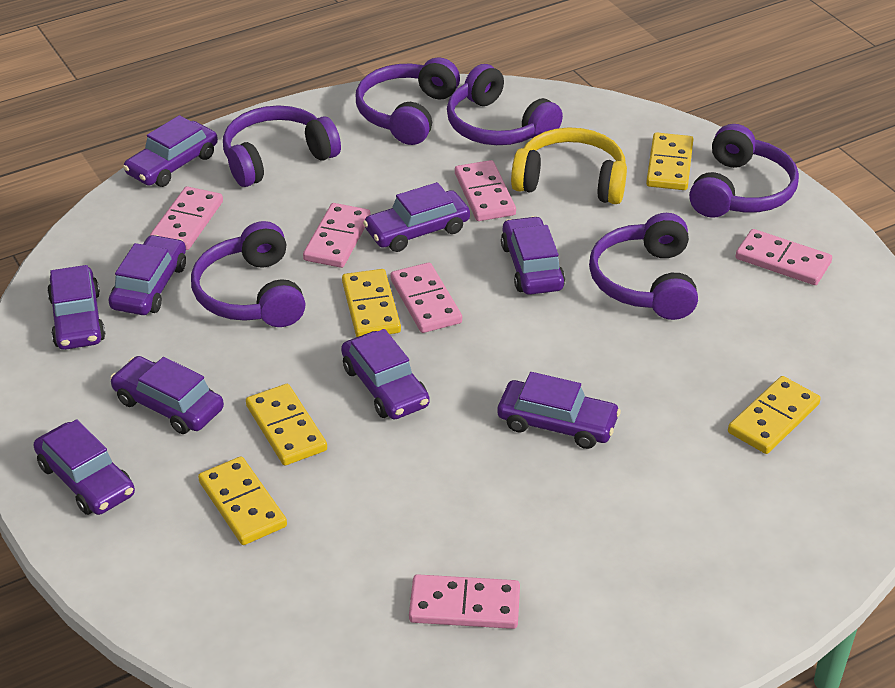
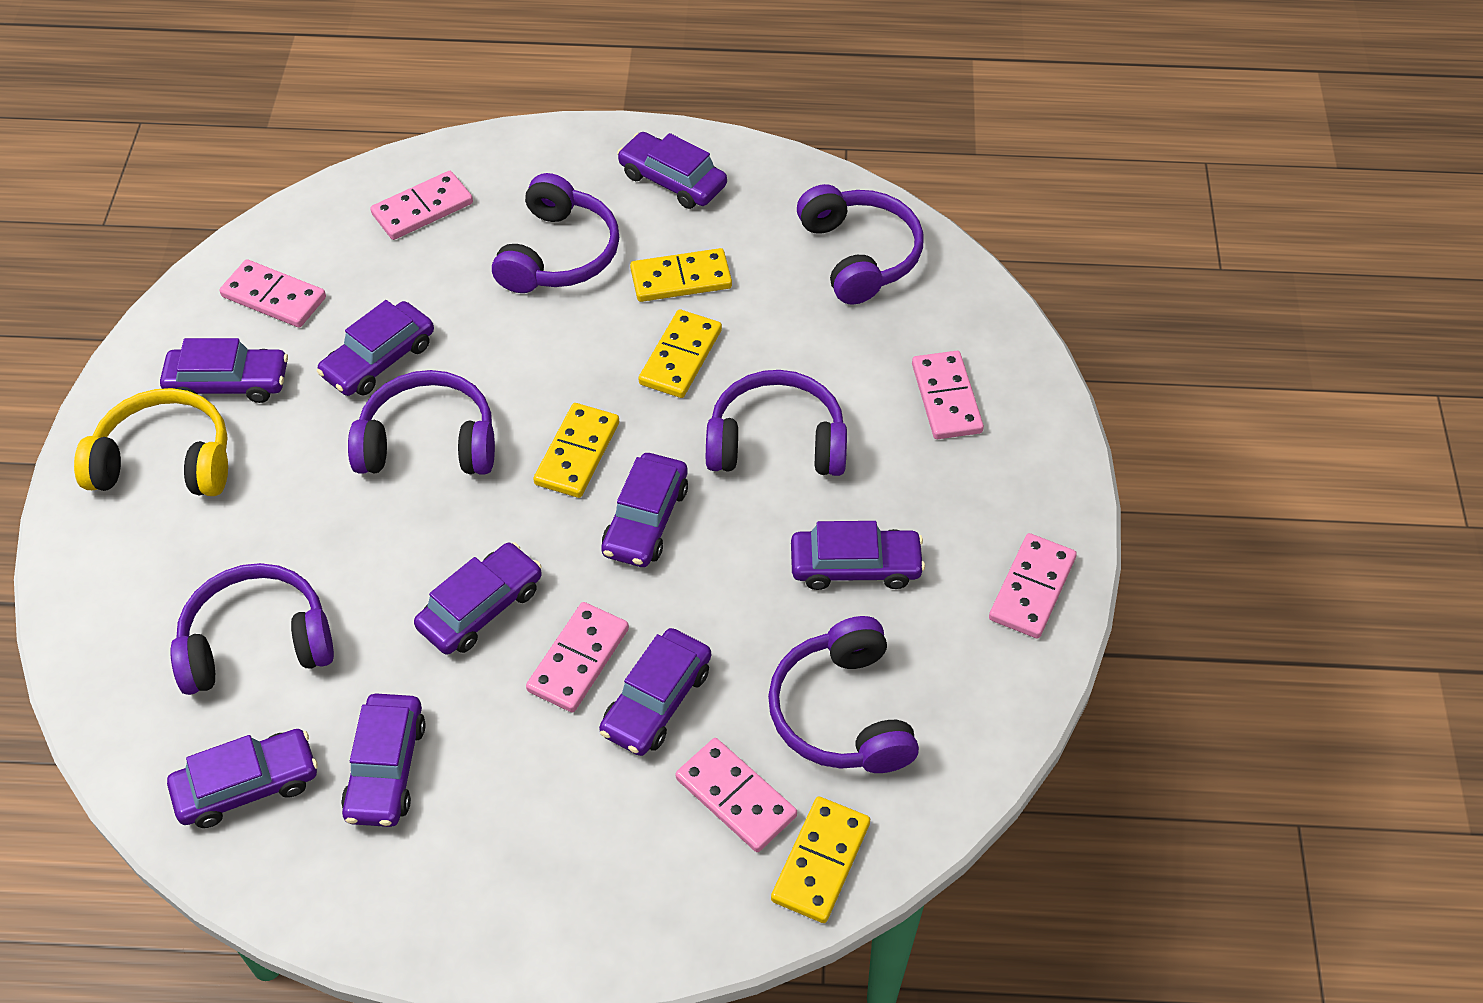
yellow domino: 5 -> 4

